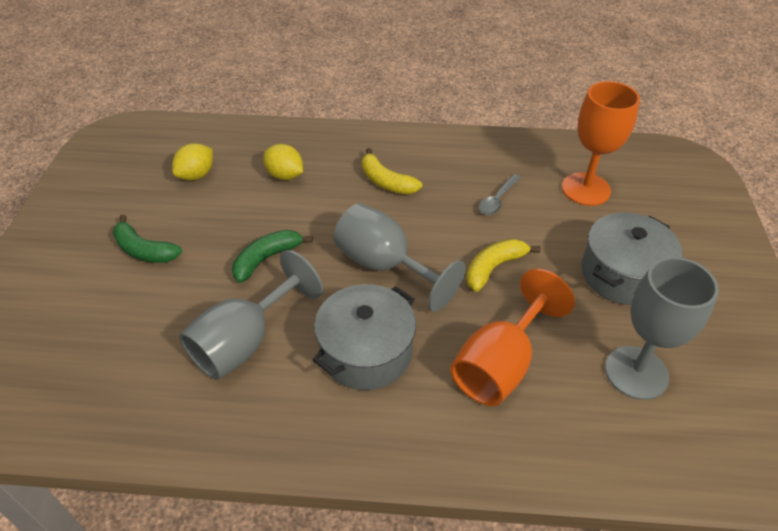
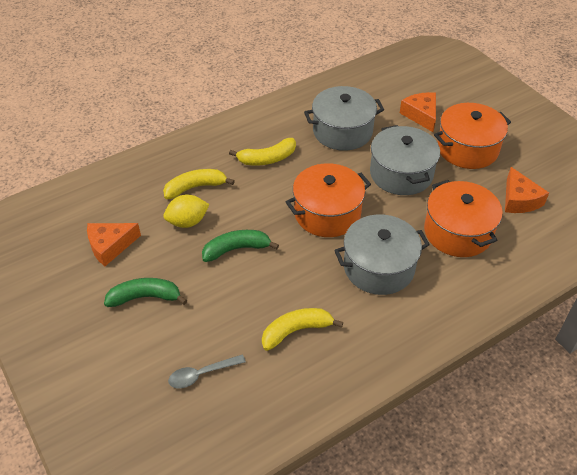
grey goblet: 3 -> 0
grey pot: 2 -> 3
orange cheese: 0 -> 3
orange goblet: 2 -> 0
orange pot: 0 -> 3
yellow banana: 2 -> 3
yellow lemon: 2 -> 1

